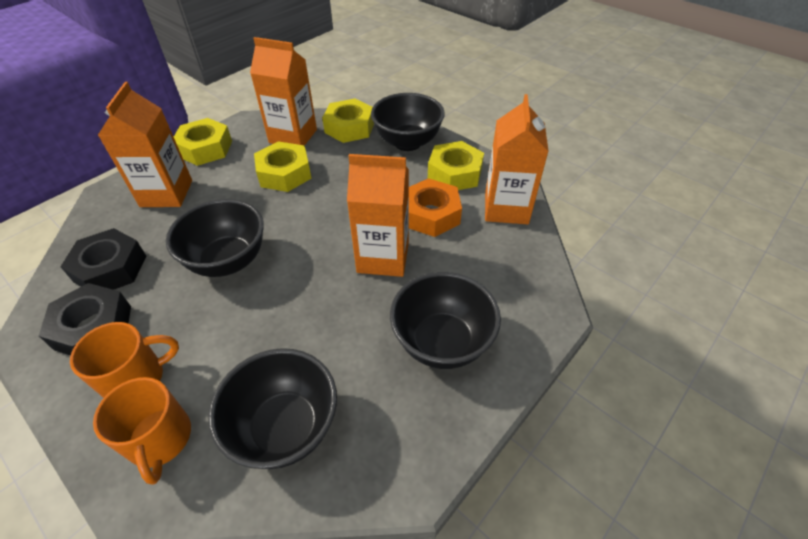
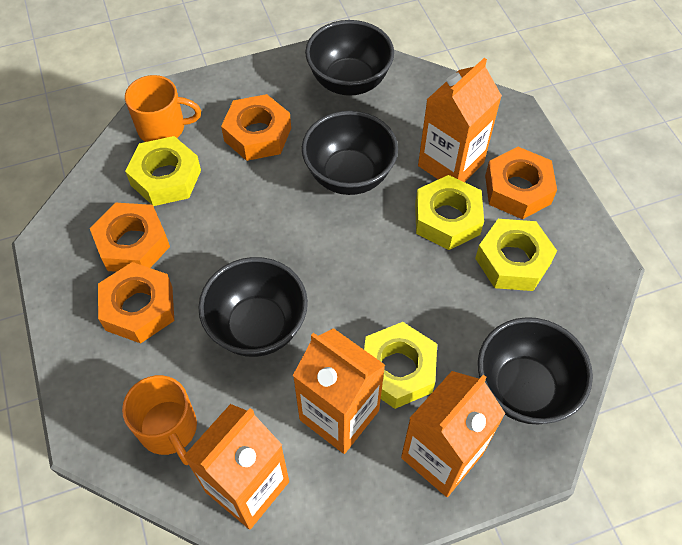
black nut: 2 -> 0
orange nut: 1 -> 4

